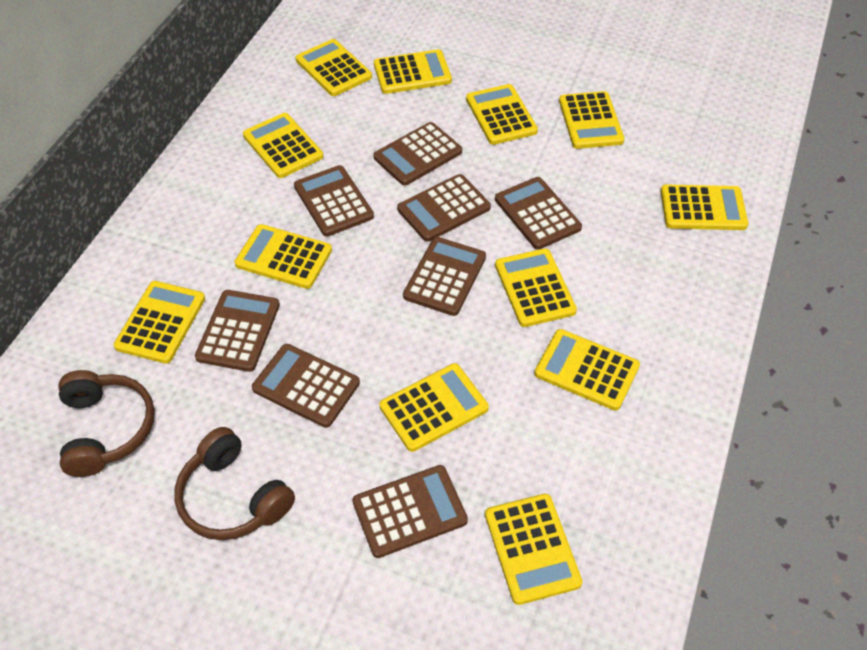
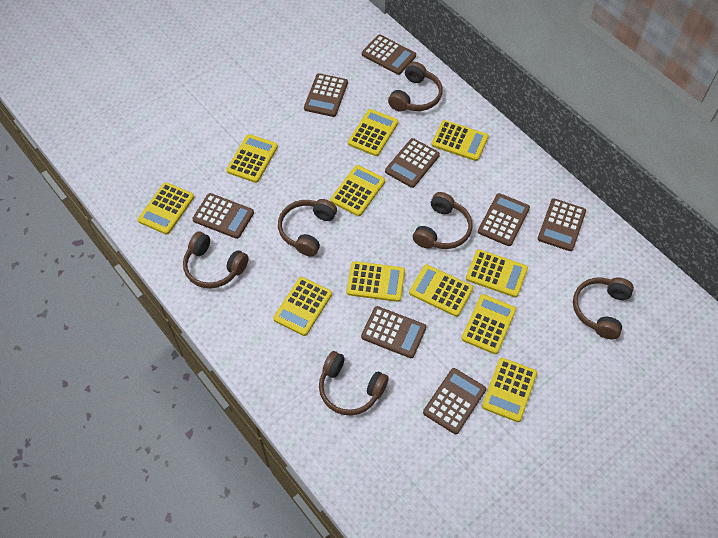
brown headphones: 2 -> 6
yellow calculator: 12 -> 11

